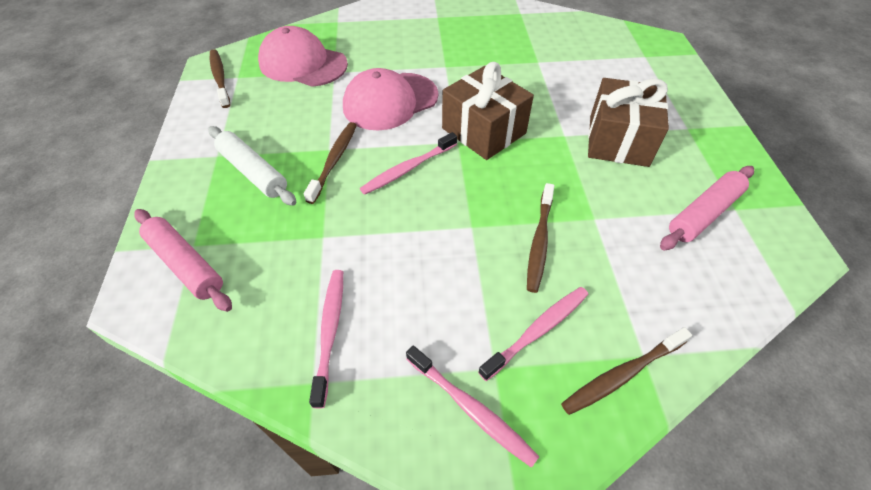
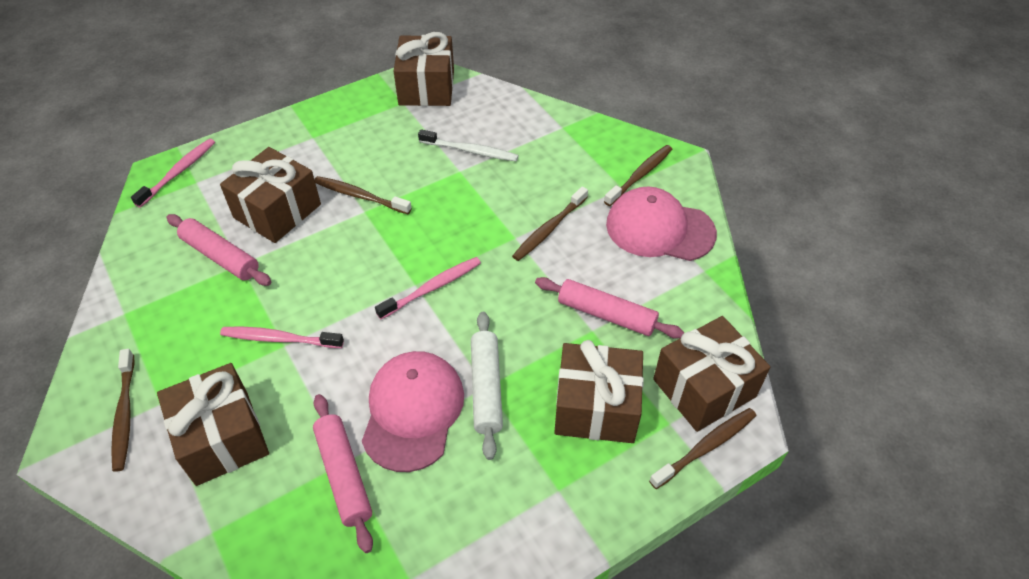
brown gift: 2 -> 5
brown toothbrush: 4 -> 5
pink rolling pin: 2 -> 3
pink toothbrush: 4 -> 3
white toothbrush: 0 -> 1

